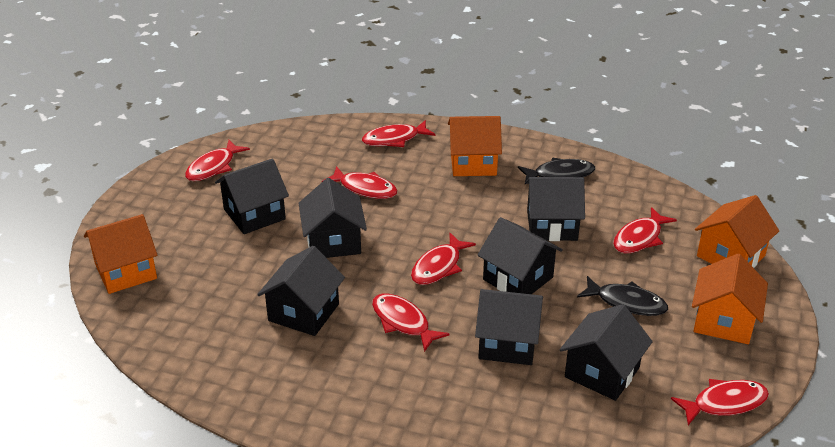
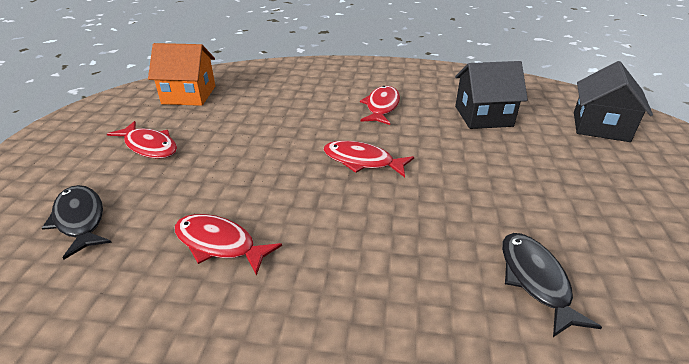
black house: 7 -> 2
orange house: 4 -> 1
red fish: 7 -> 4

